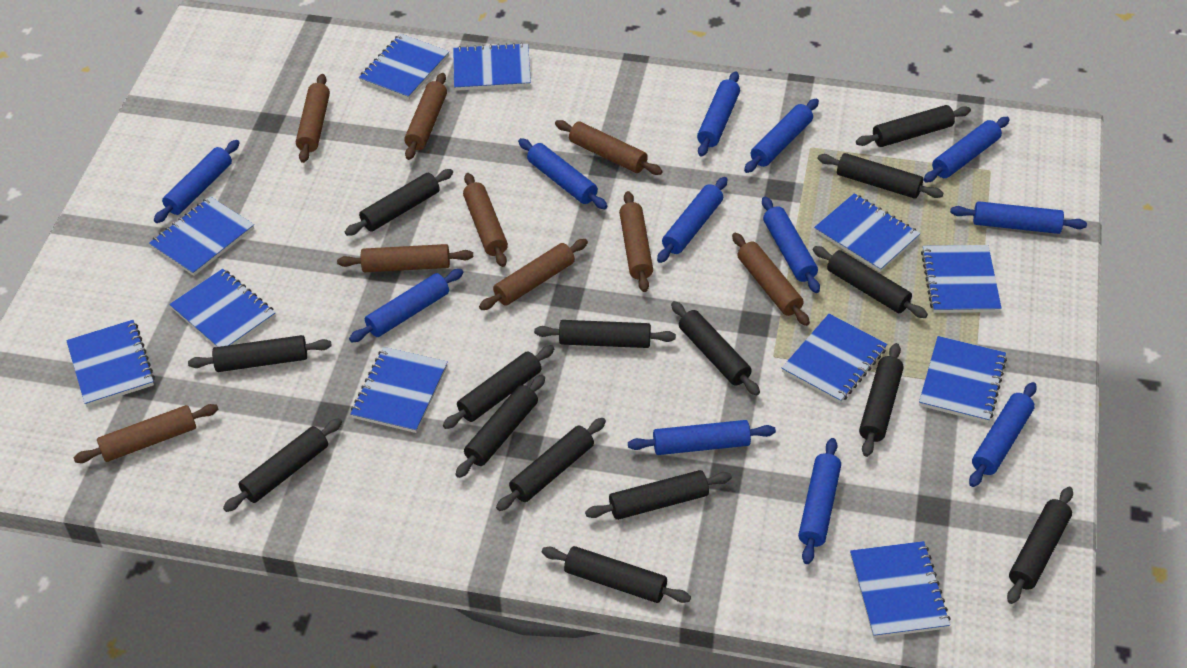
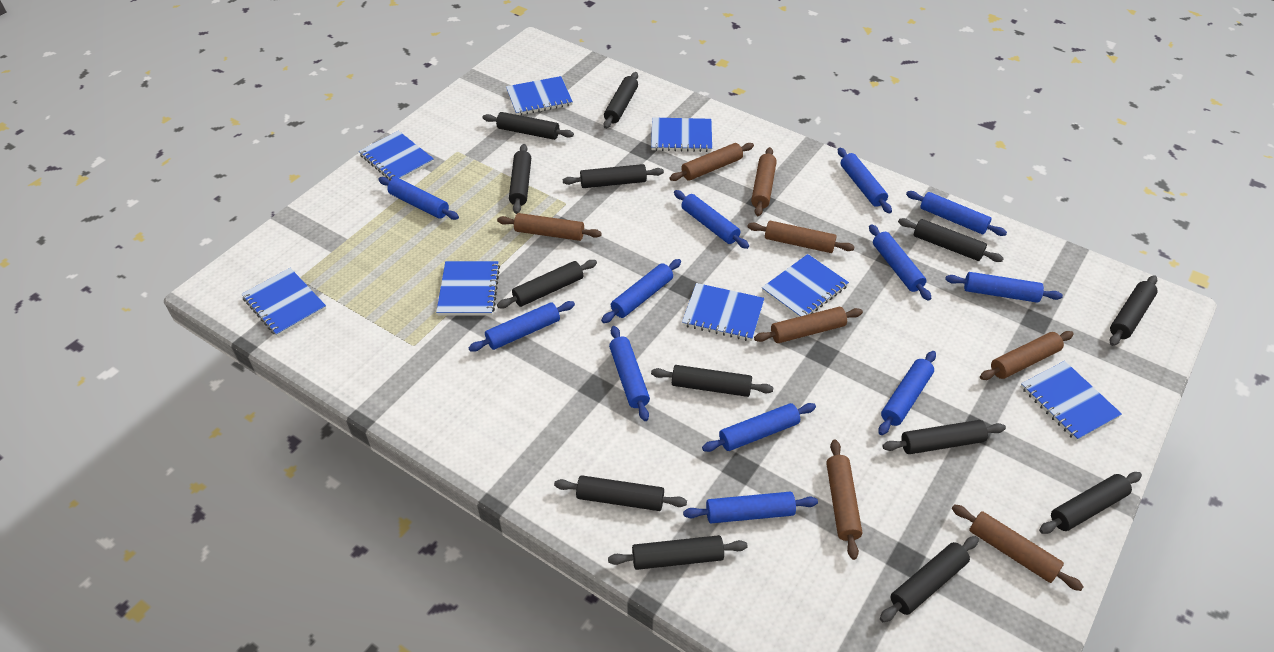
black rolling pin: 15 -> 13
blue notebook: 11 -> 8
brown rolling pin: 9 -> 8

